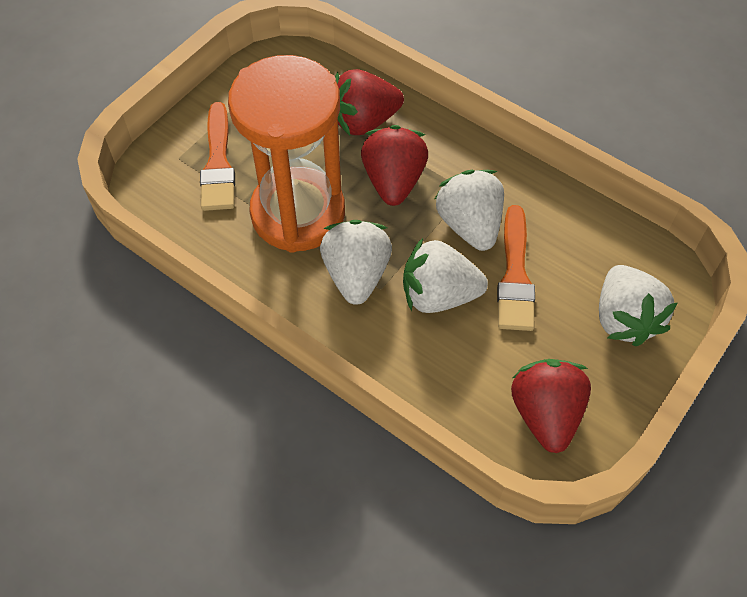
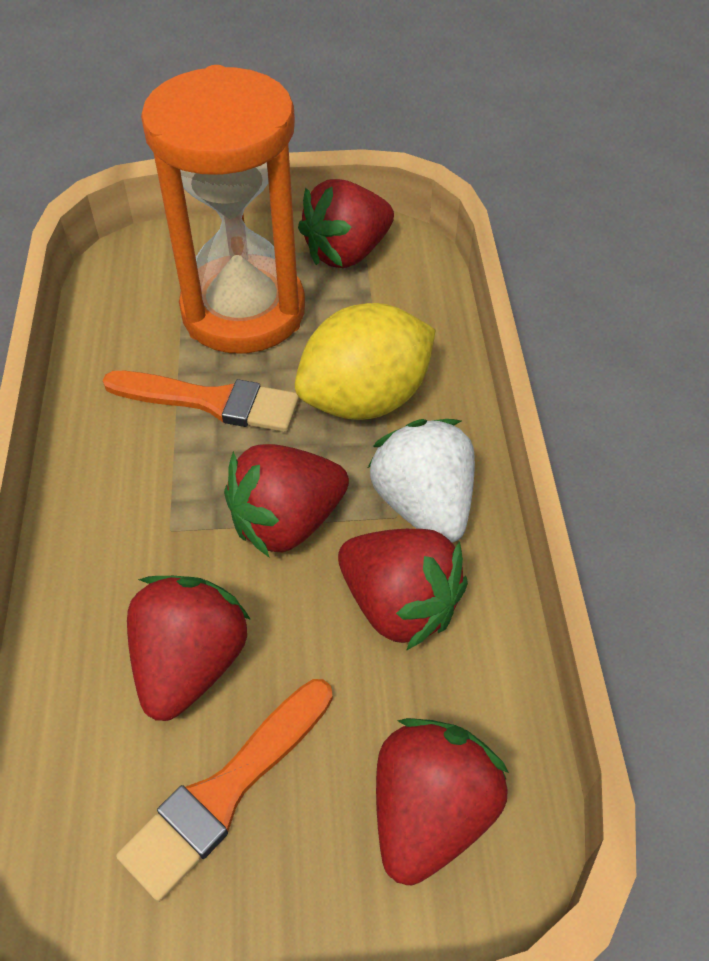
red strawberry: 3 -> 5
white strawberry: 4 -> 1
yellow lemon: 0 -> 1

